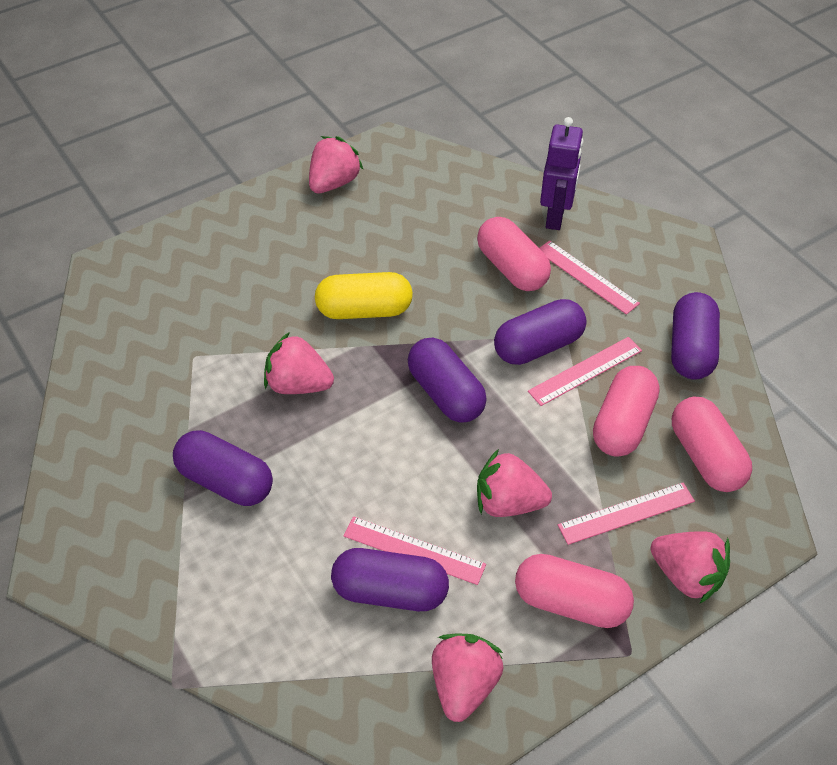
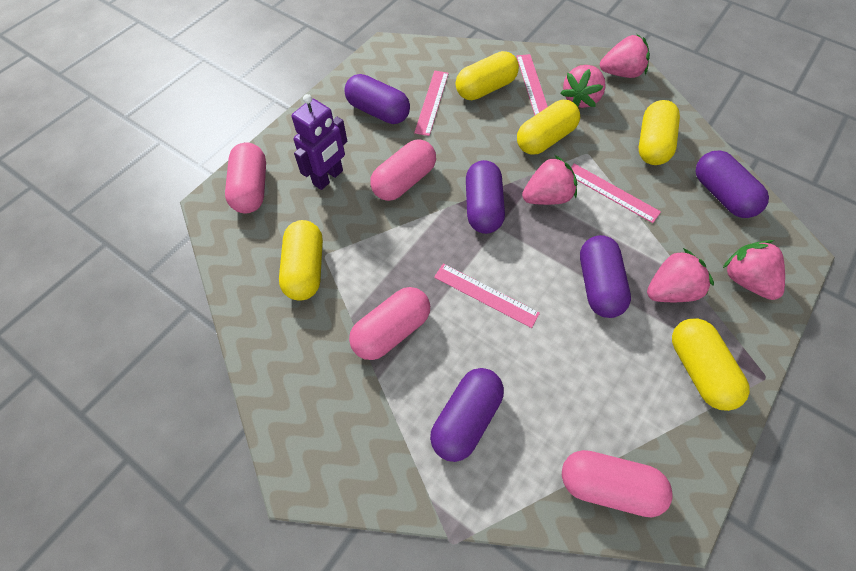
yellow capsule: 1 -> 5

